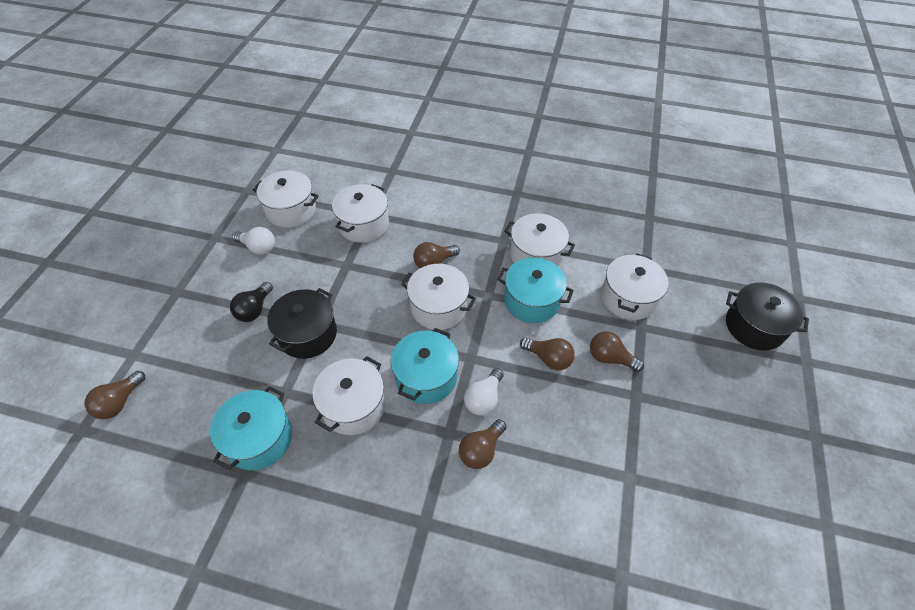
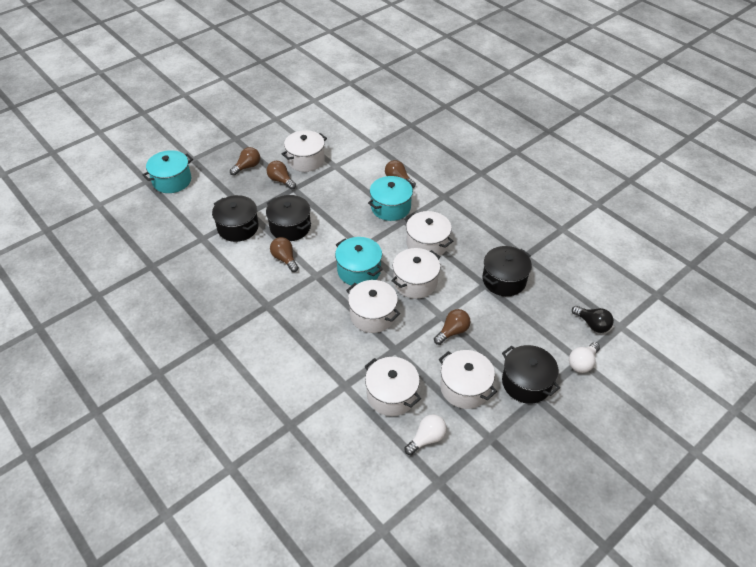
black pot: 2 -> 4

